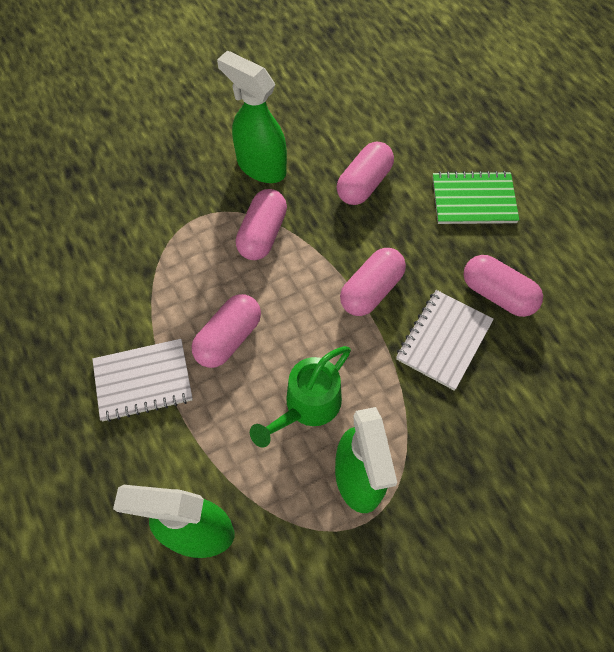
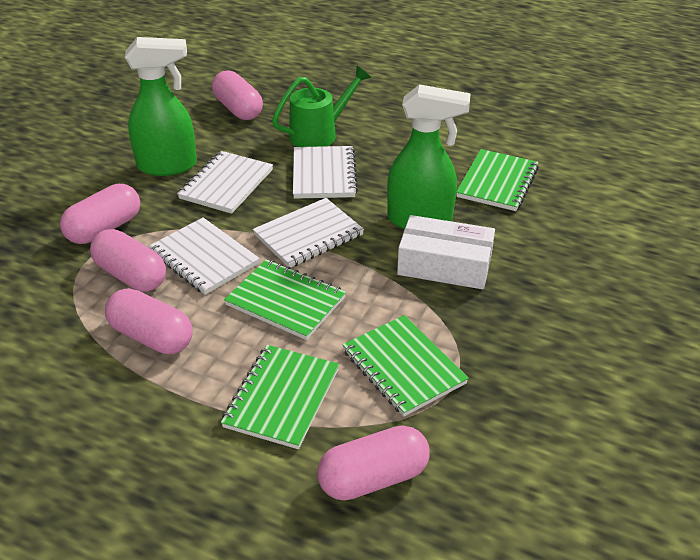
green notebook: 1 -> 4
green spray bottle: 3 -> 2
white box: 0 -> 1
white notebook: 2 -> 4

